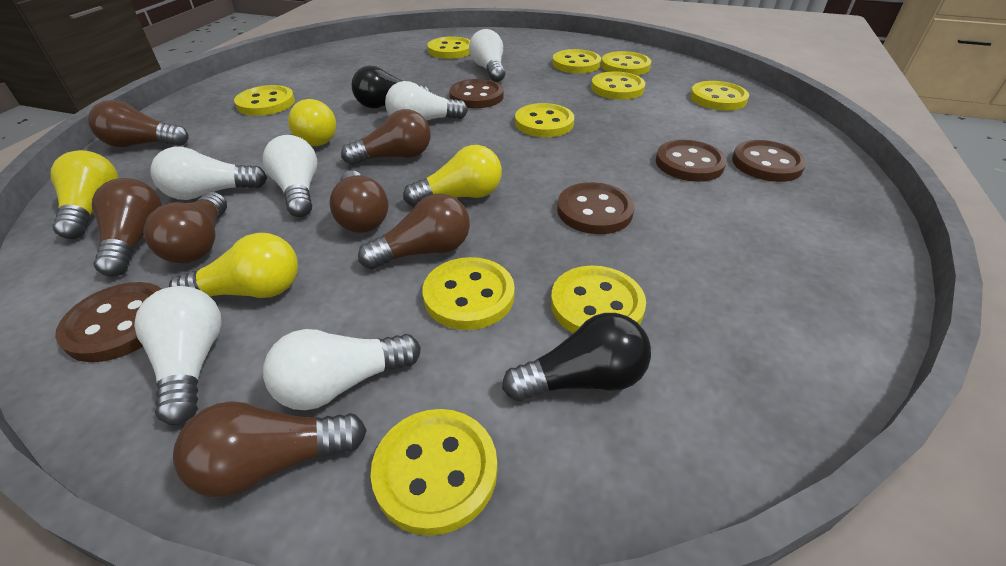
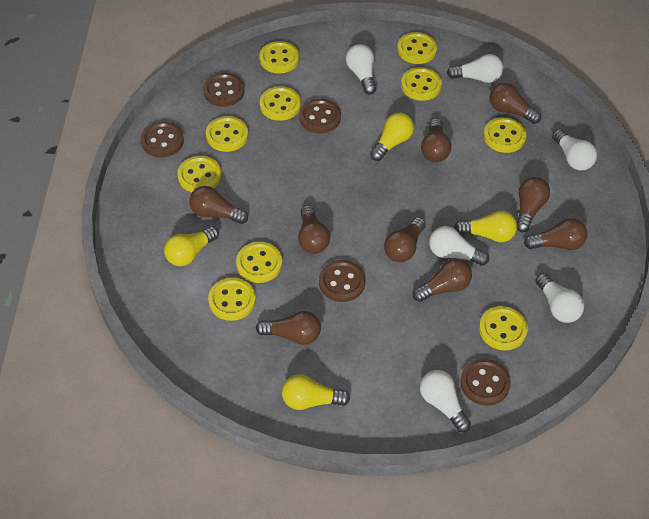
black light bulb: 2 -> 0
brown light bulb: 7 -> 9

